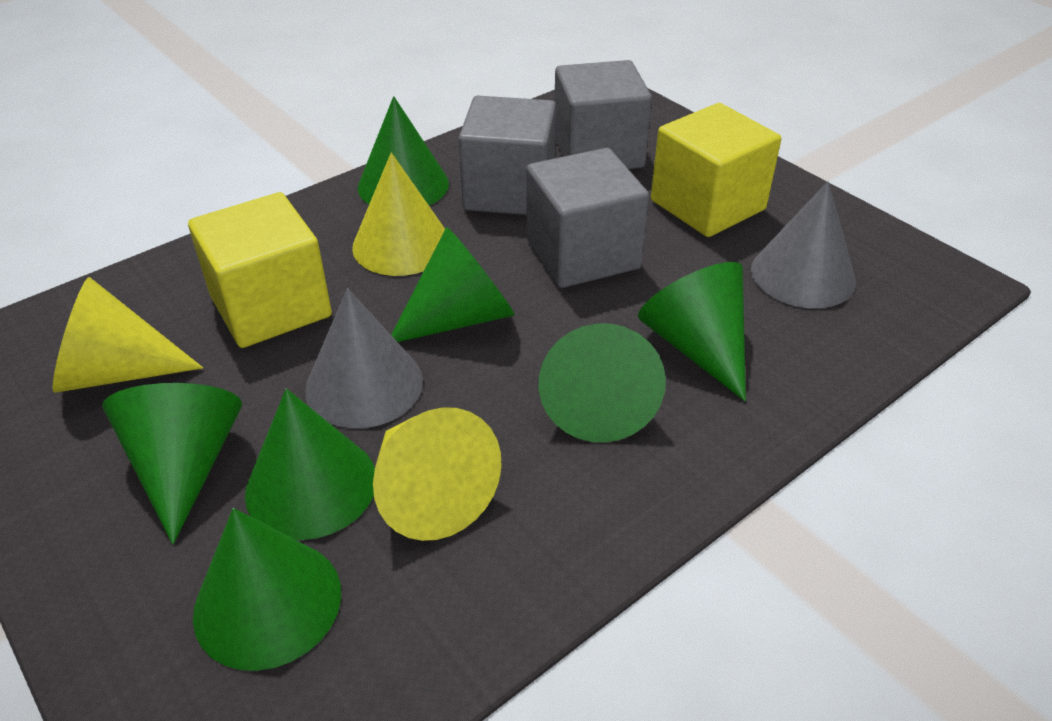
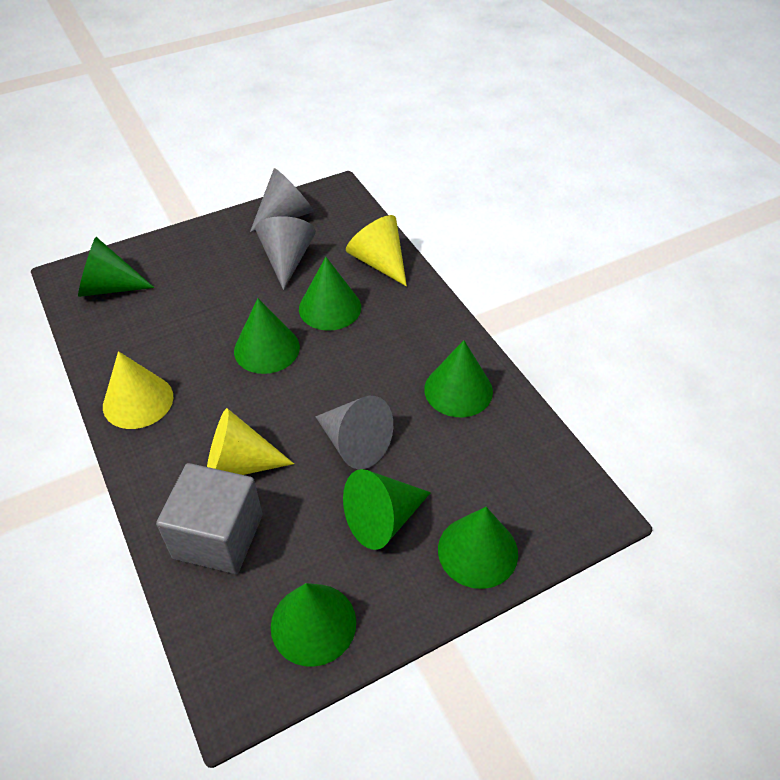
grey cone: 2 -> 3
grey cube: 3 -> 1
yellow cube: 2 -> 0

